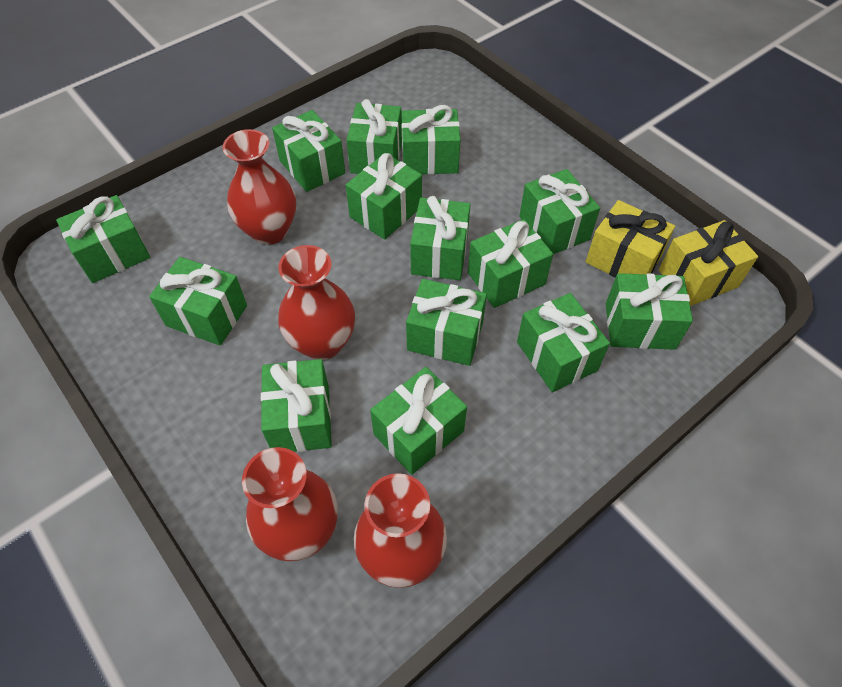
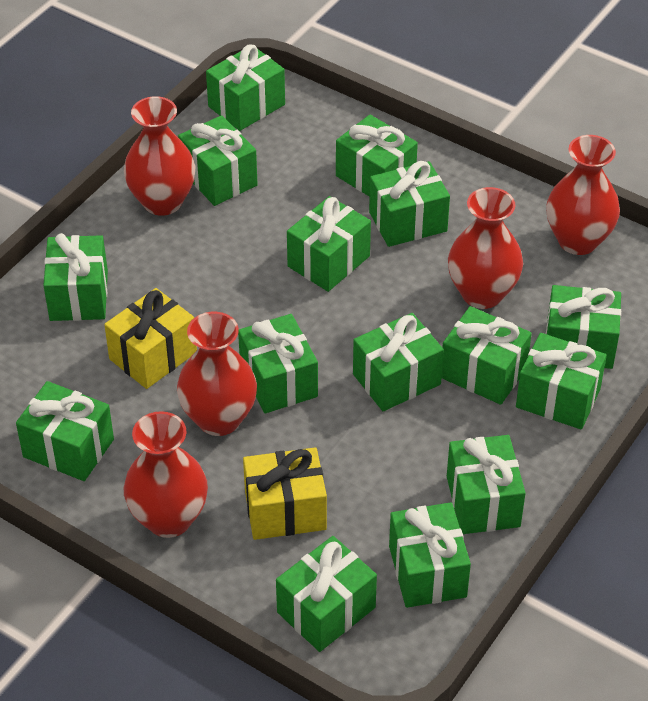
green gift: 14 -> 15
red vase: 4 -> 5

